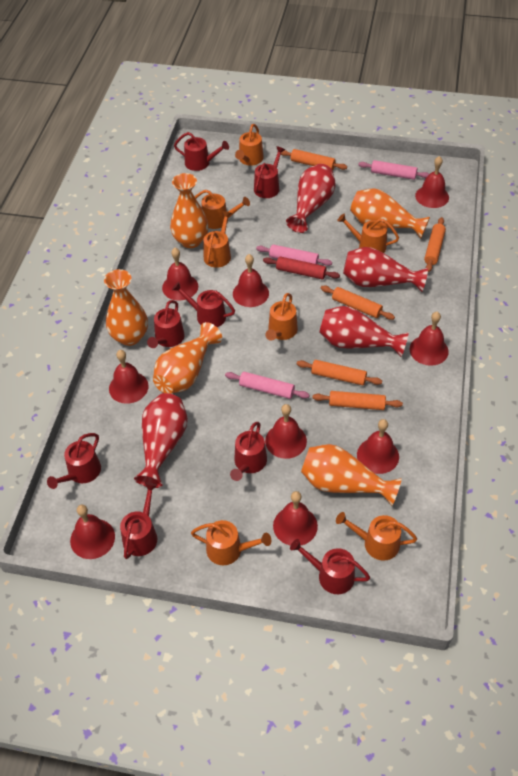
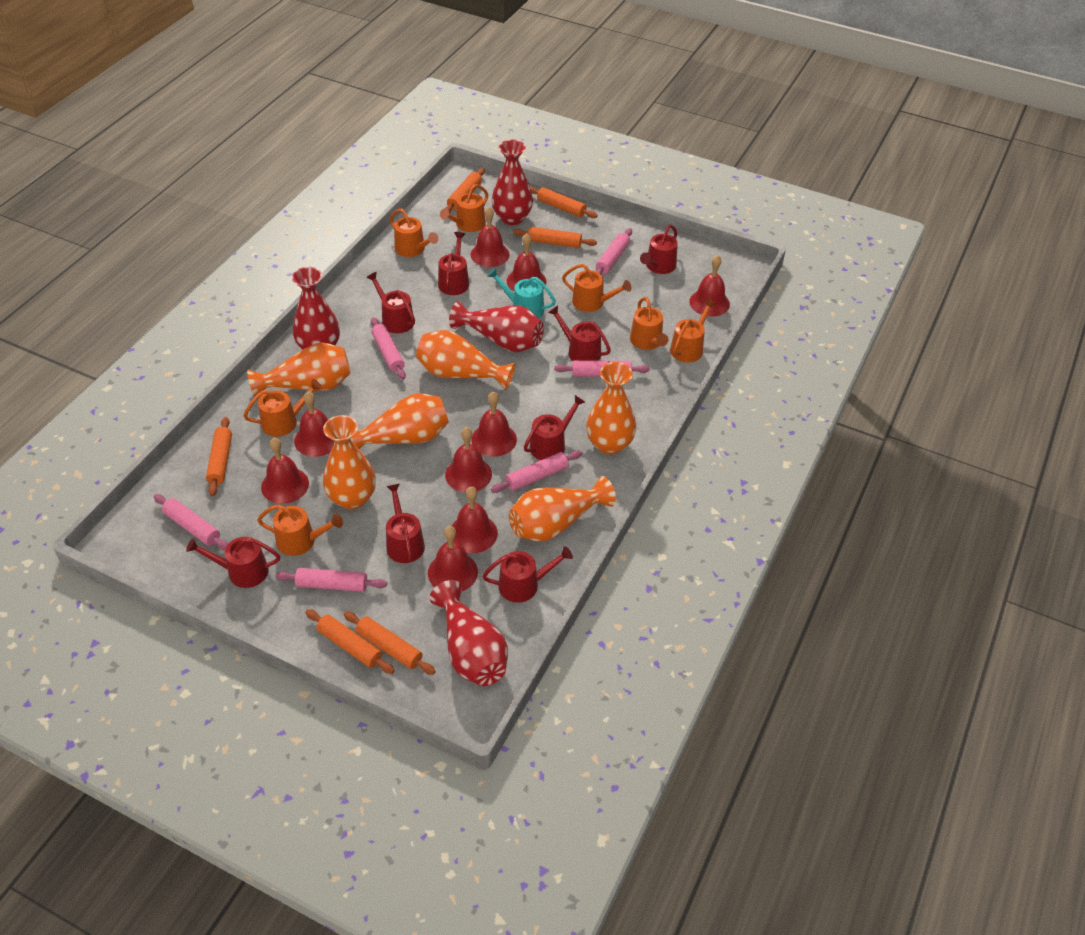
orange rolling pin: 5 -> 6
orange vase: 5 -> 6
pink rolling pin: 3 -> 6
red rolling pin: 1 -> 0
turquoise watering can: 0 -> 1

